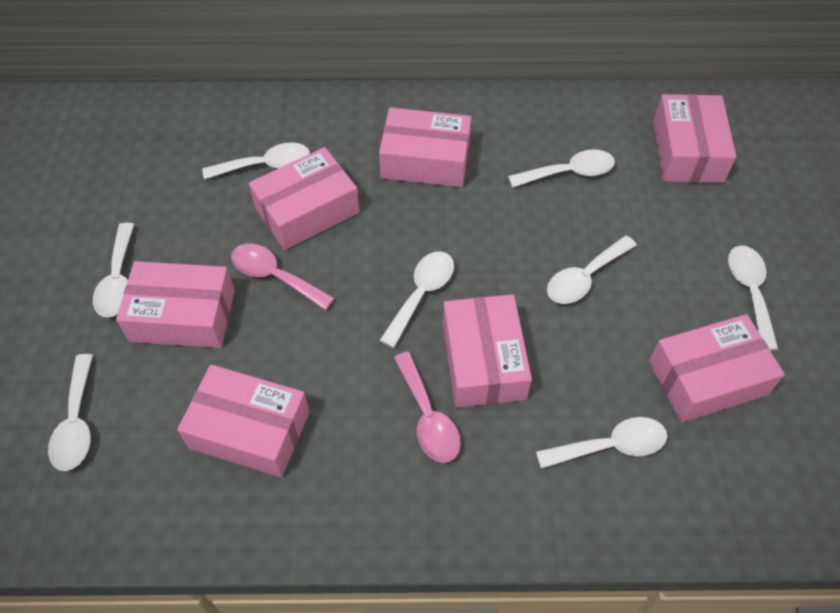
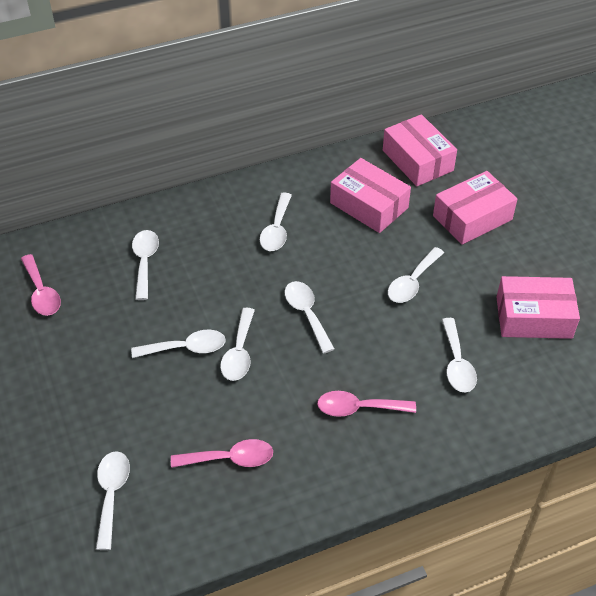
pink box: 7 -> 4
pink spoon: 2 -> 3

